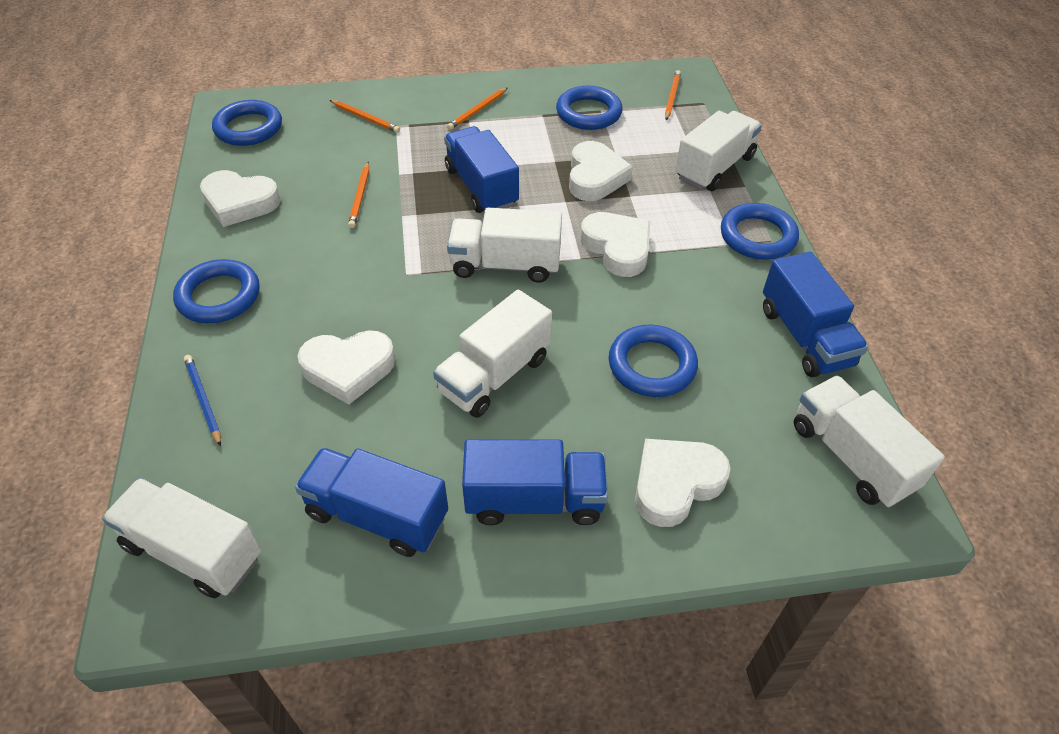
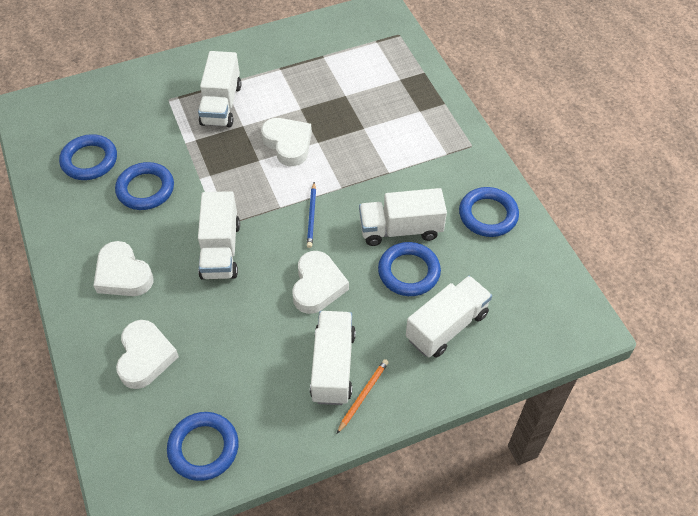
blue truck: 4 -> 0
orange pencil: 4 -> 1
white heart: 5 -> 4

